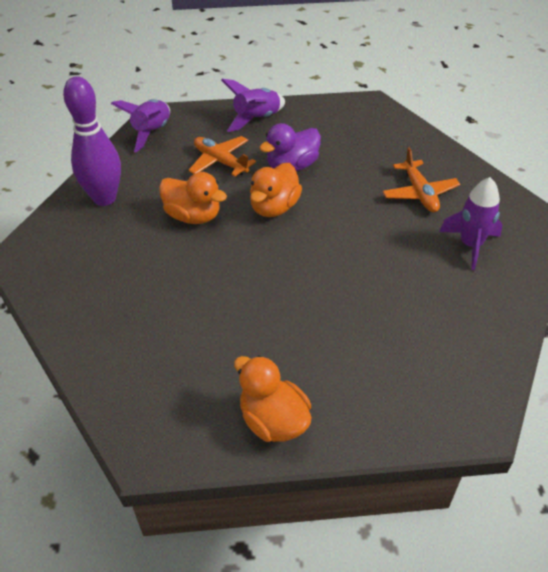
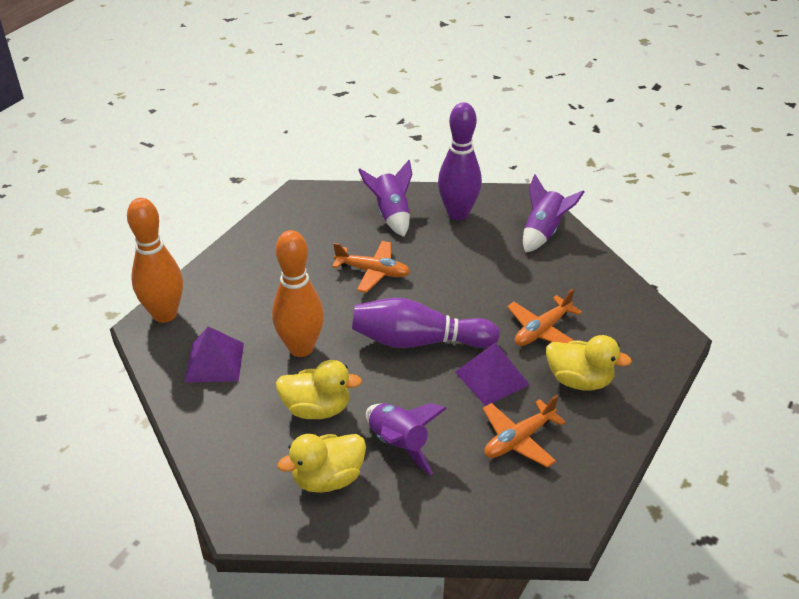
orange bowling pin: 0 -> 2
orange duck: 3 -> 0
orange plane: 2 -> 3
purple bowling pin: 1 -> 2
purple duck: 1 -> 0
purple pyramid: 0 -> 2
yellow duck: 0 -> 3

